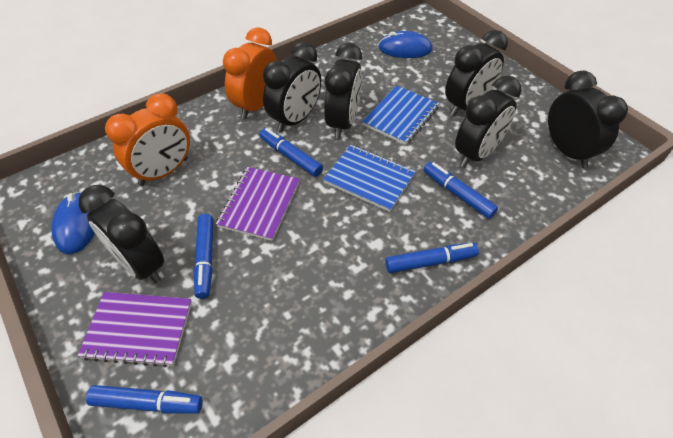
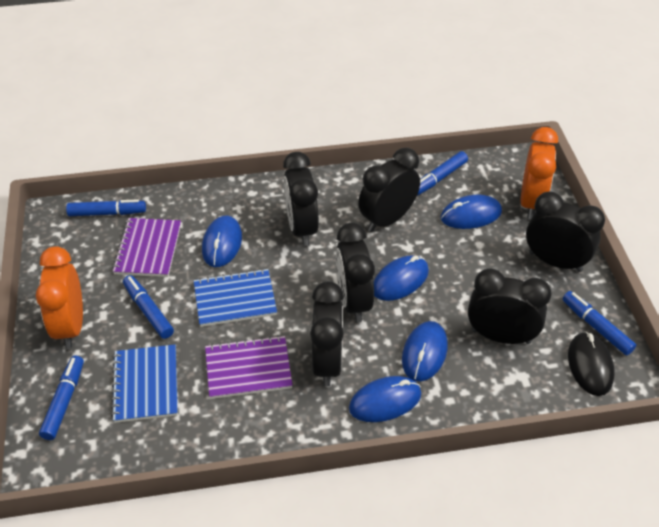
black mouse: 0 -> 1
blue mouse: 2 -> 5

